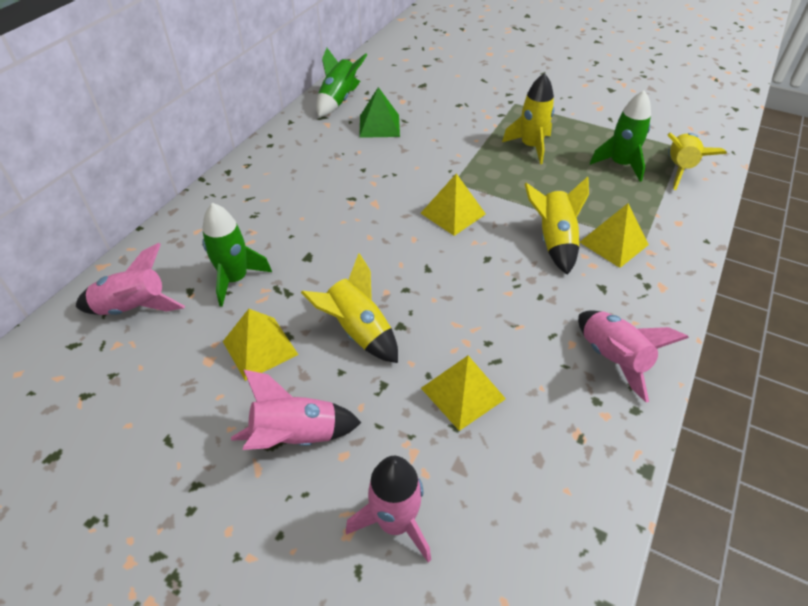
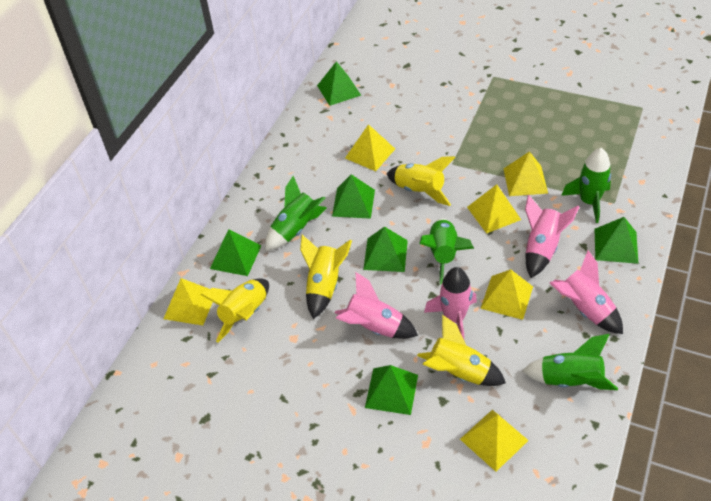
green pyramid: 1 -> 6
green rocket: 3 -> 4
yellow pyramid: 4 -> 6

